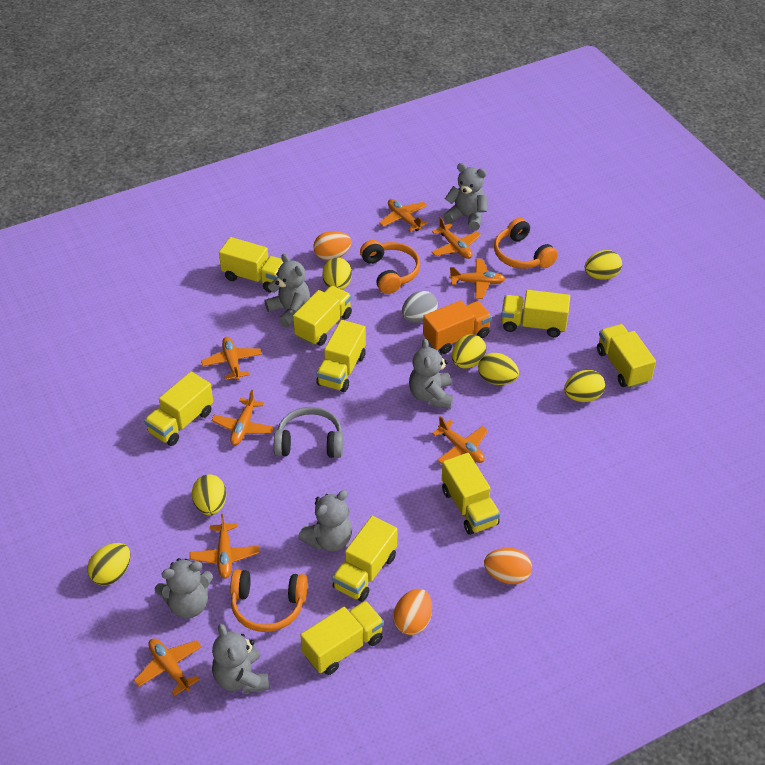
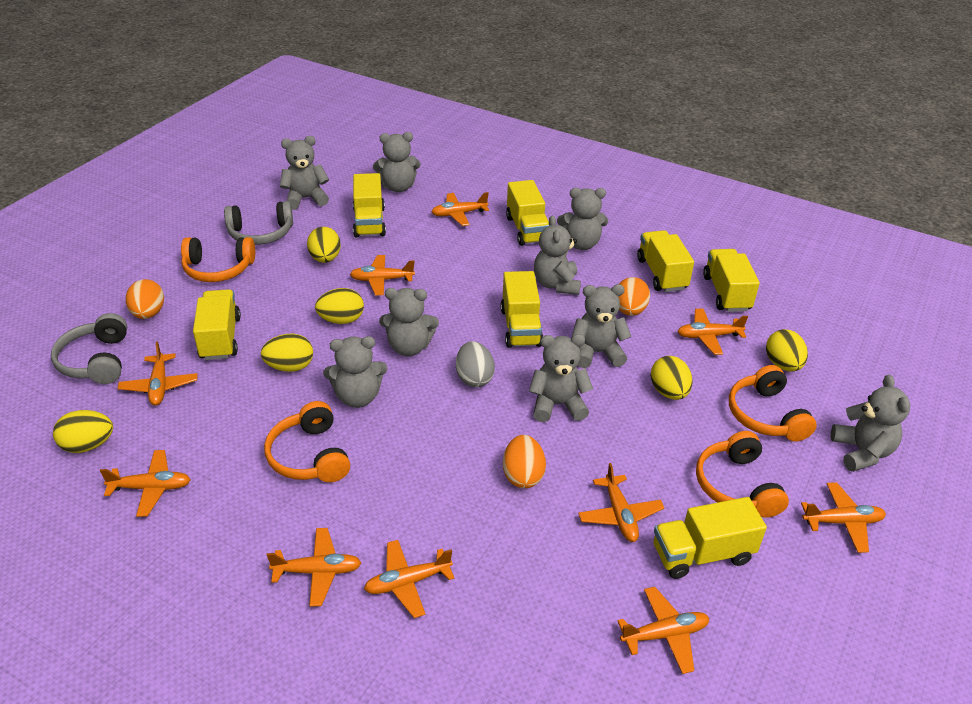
grey headphones: 1 -> 2
grey teddy bear: 6 -> 9
orange headphones: 3 -> 4
orange plane: 8 -> 10
orange truck: 1 -> 0
yellow egg: 7 -> 6
yellow truck: 9 -> 7

